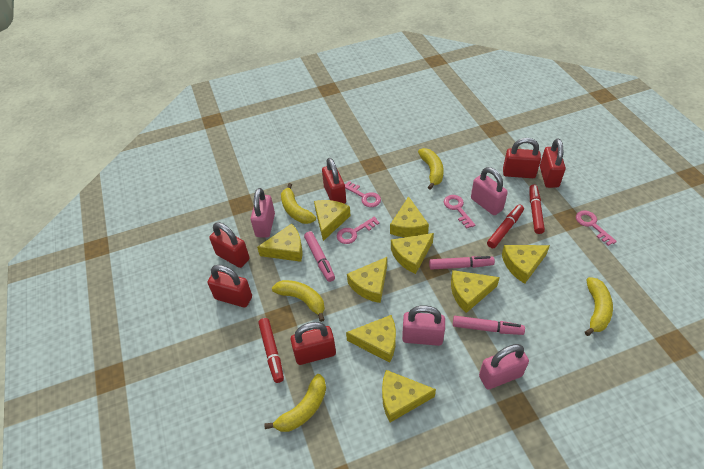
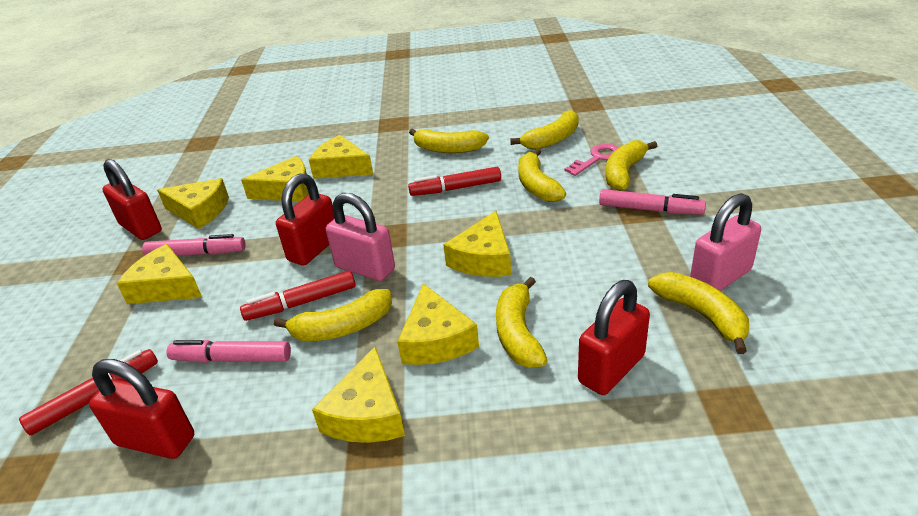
pink key: 4 -> 1
pink padlock: 4 -> 2
red padlock: 6 -> 4
yellow banana: 5 -> 7
yellow cheese: 9 -> 7

